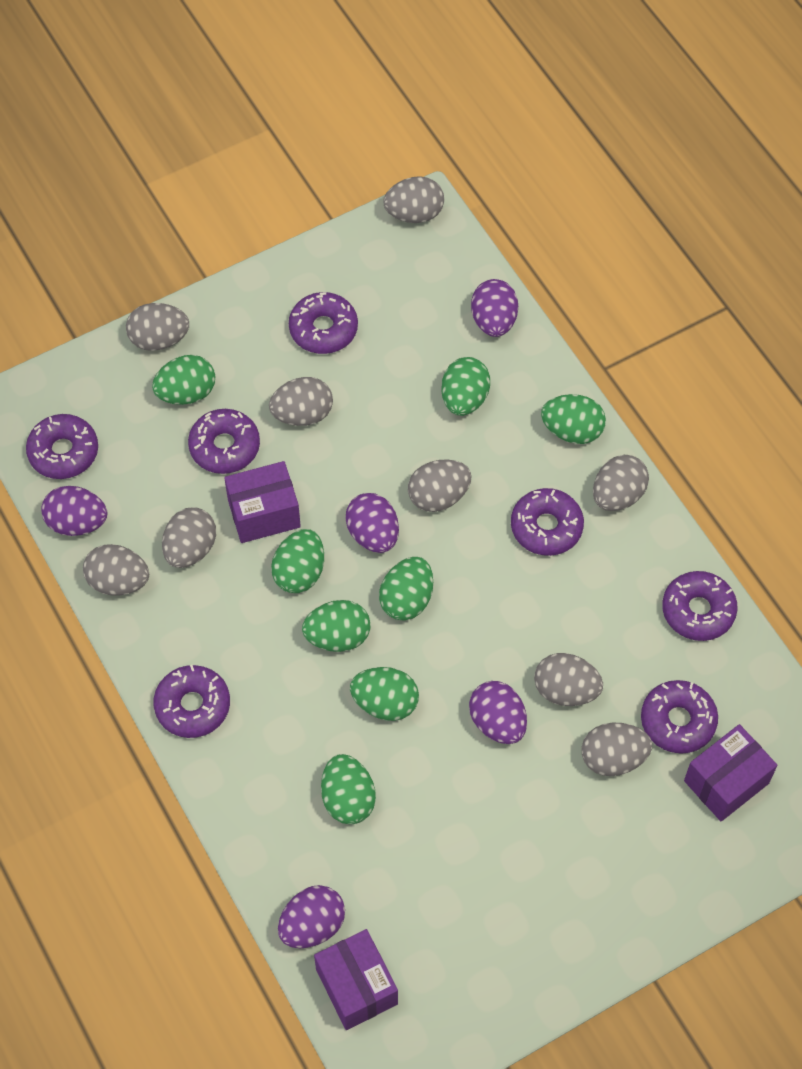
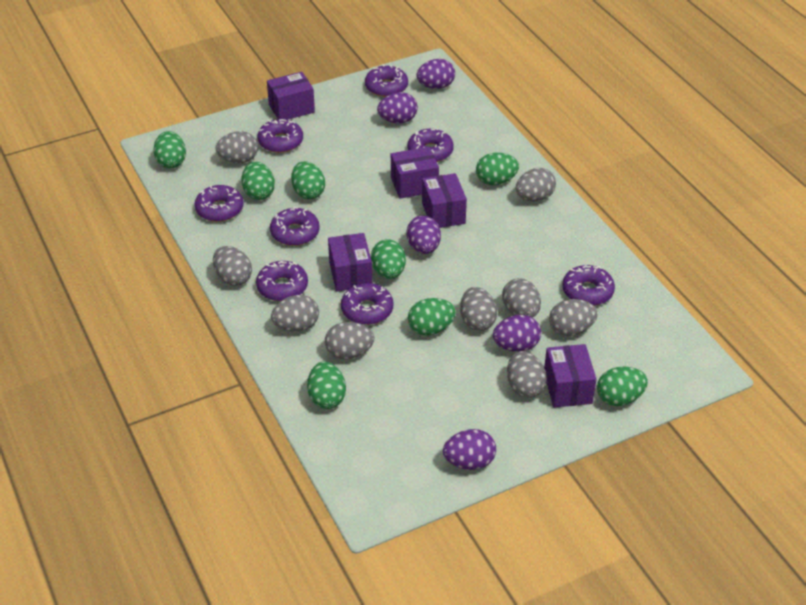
purple box: 3 -> 5
purple donut: 7 -> 8

